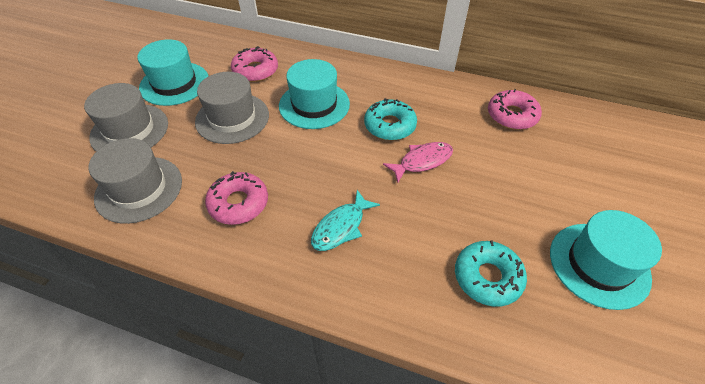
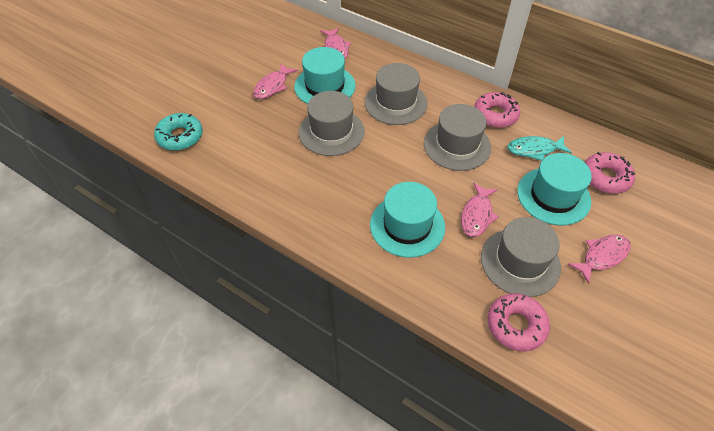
grey hat: 3 -> 4
pink fish: 1 -> 4
turquoise donut: 2 -> 1

